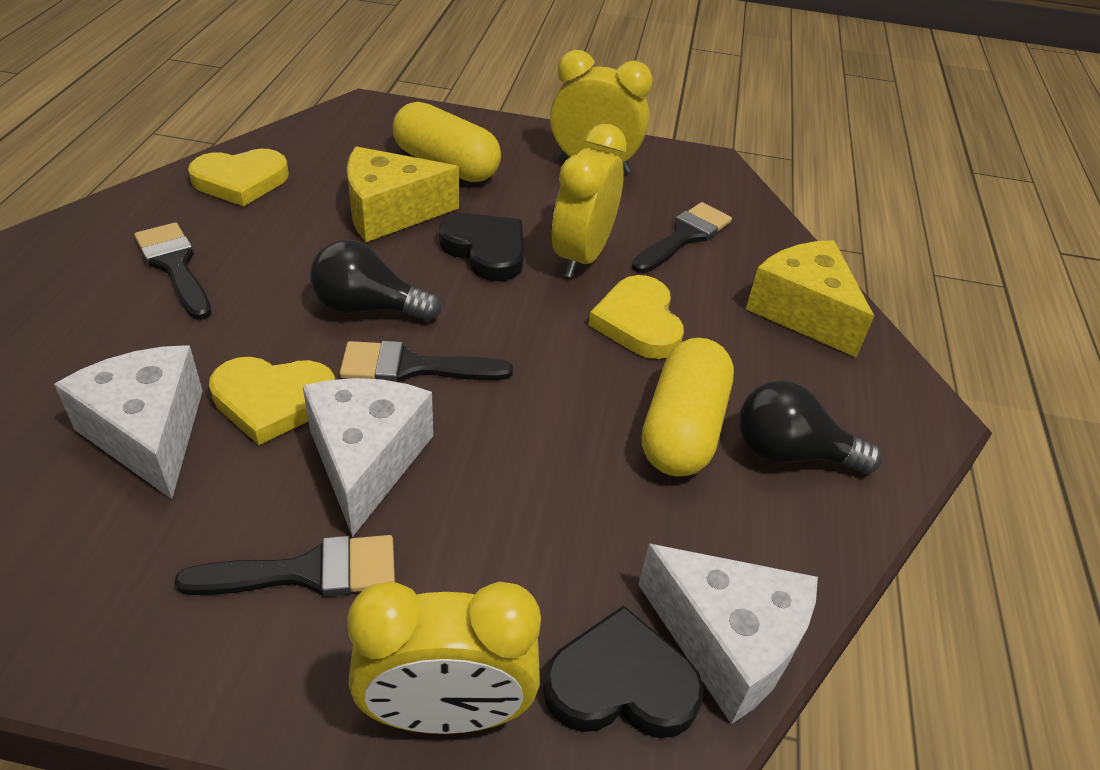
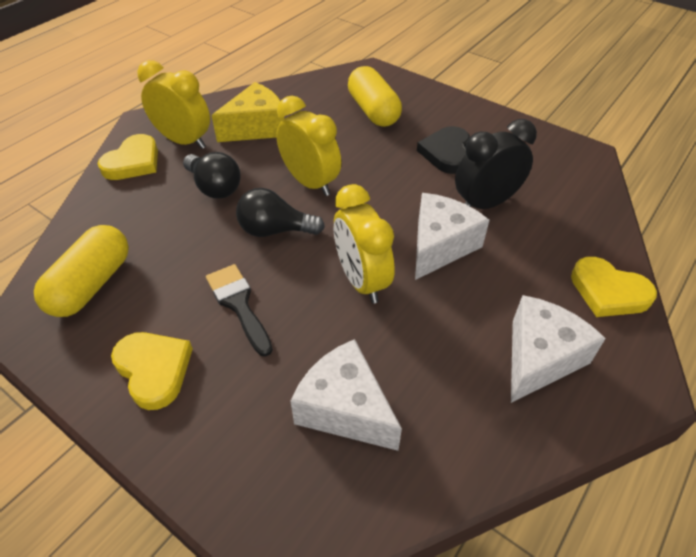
black brush: 4 -> 1
black clock: 0 -> 1
black heart: 2 -> 1
yellow cheese: 2 -> 1

